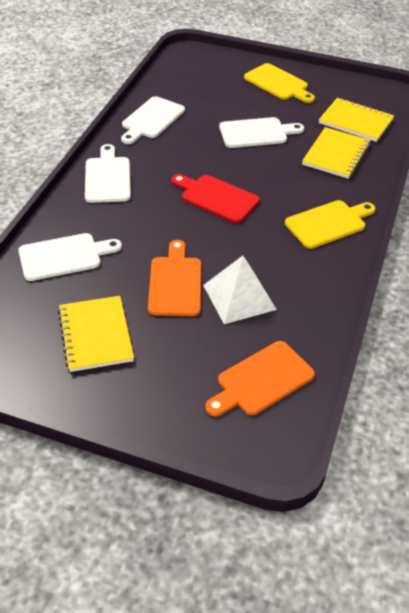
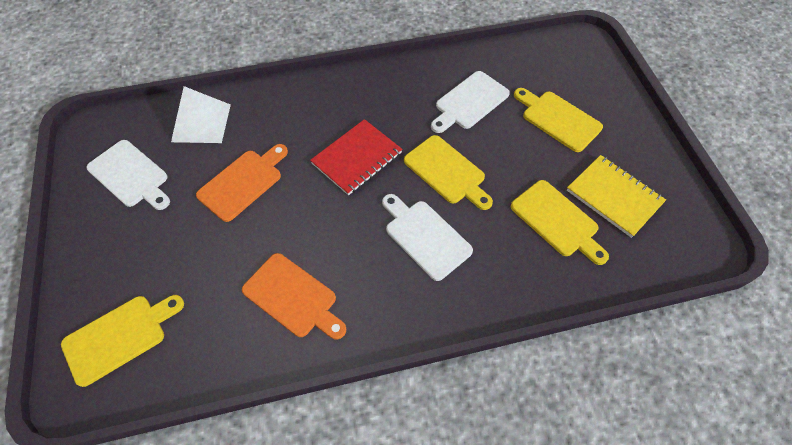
red cutting board: 1 -> 0
red notebook: 0 -> 1
white cutting board: 4 -> 3
yellow cutting board: 2 -> 4
yellow notebook: 3 -> 1

